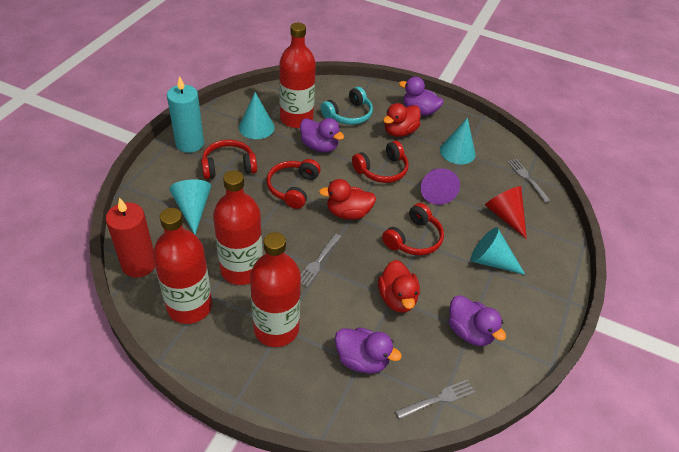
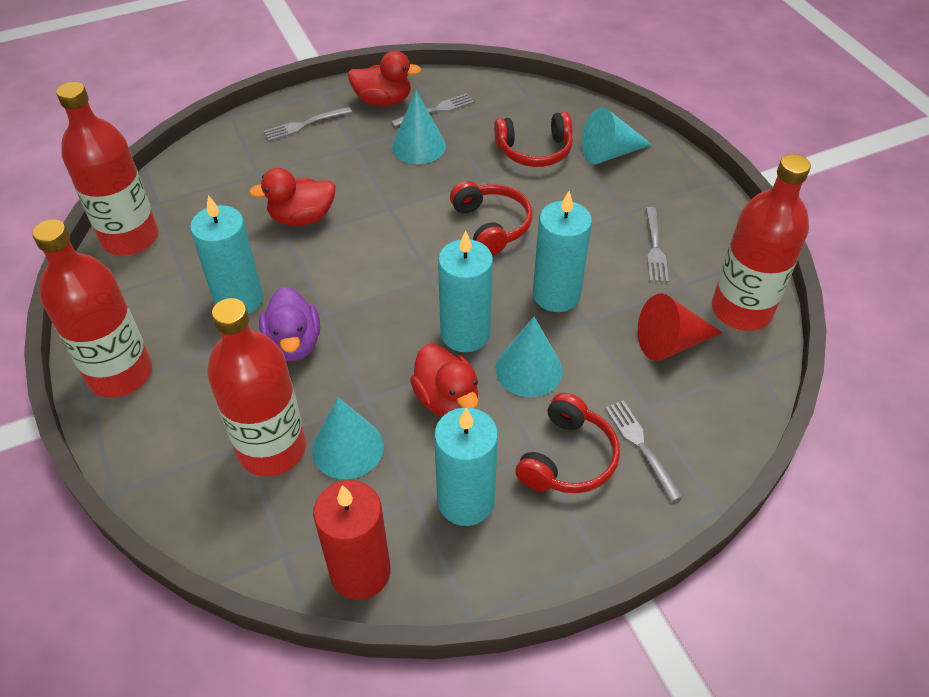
grey fork: 3 -> 4
purple cone: 1 -> 0
purple duck: 4 -> 1
red headphones: 4 -> 3
turquoise candle: 1 -> 4
turquoise headphones: 1 -> 0

